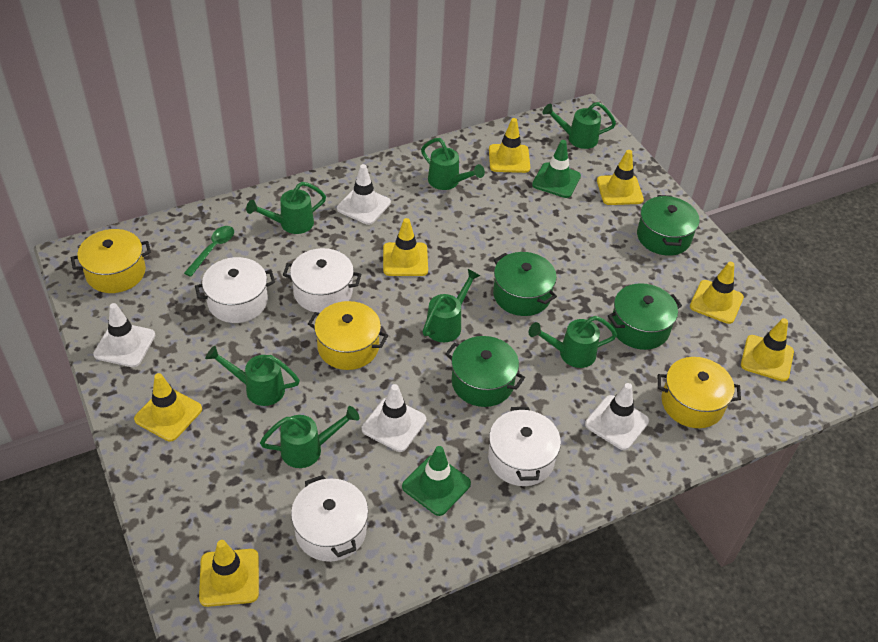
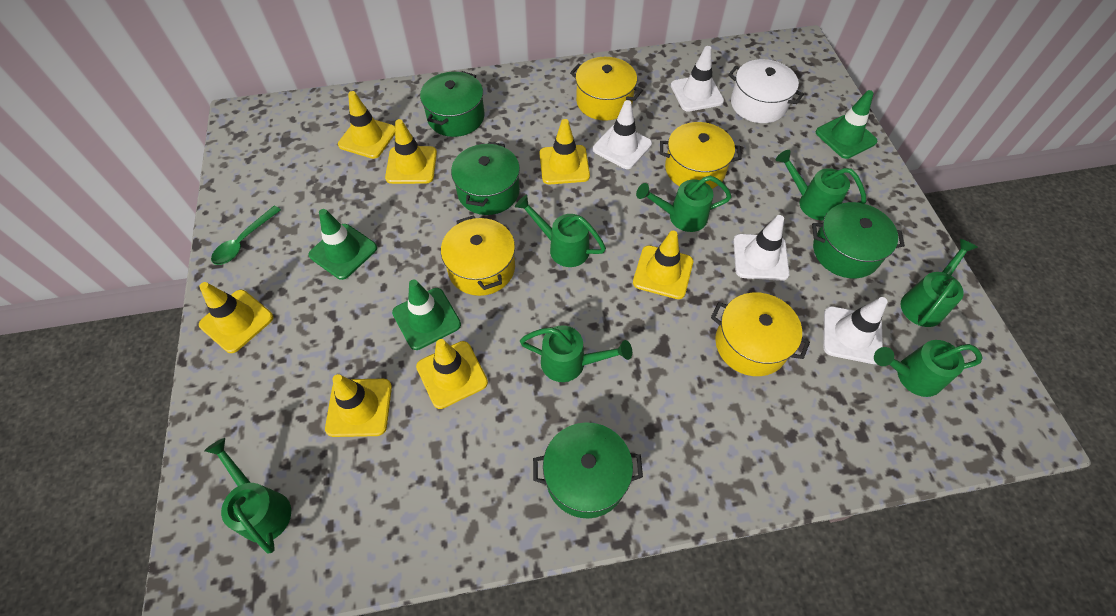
green traffic cone: 2 -> 3
white pot: 4 -> 1
yellow pot: 3 -> 4

